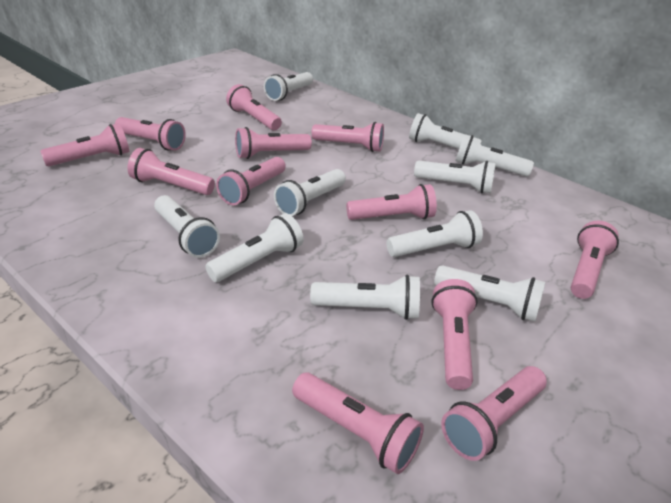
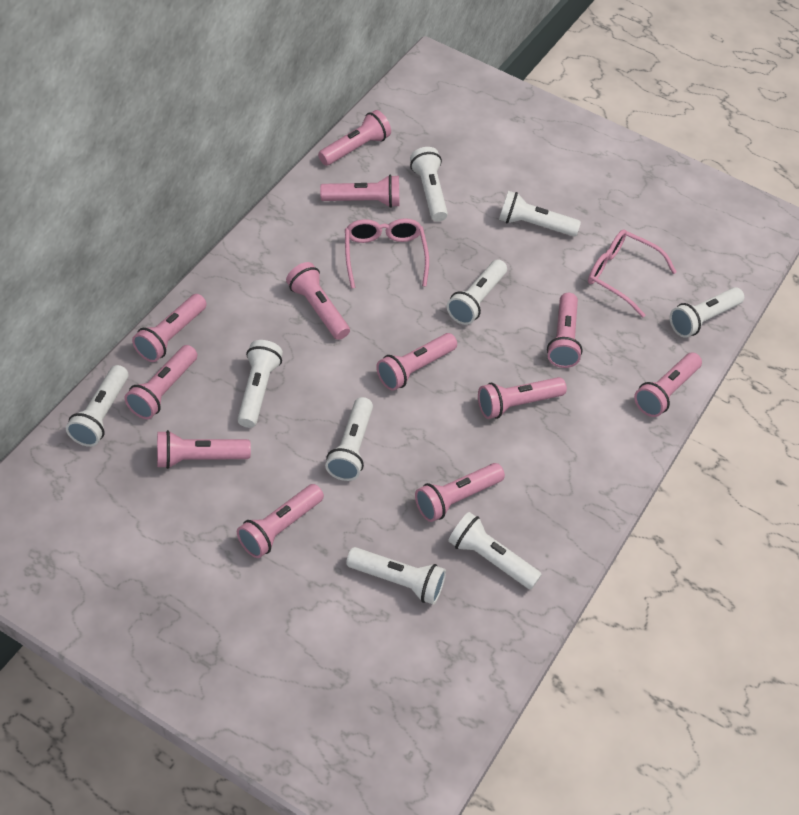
pink glasses: 0 -> 2
white flashlight: 10 -> 9

